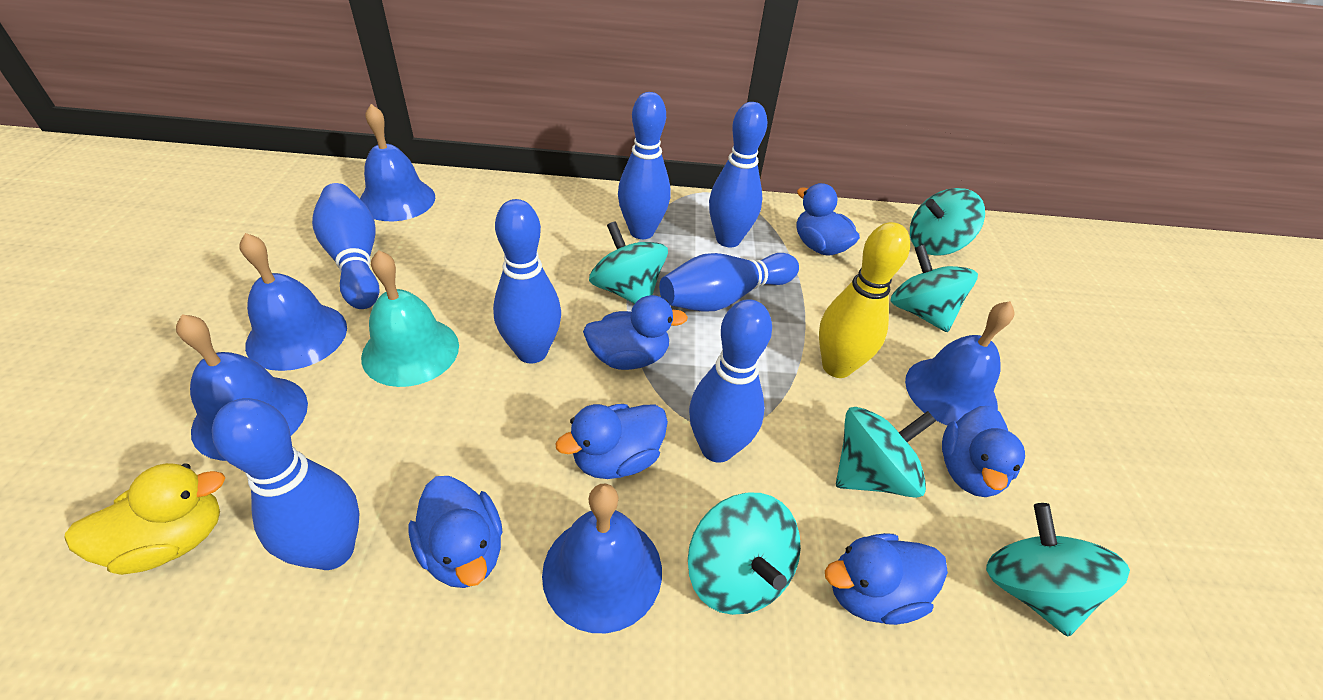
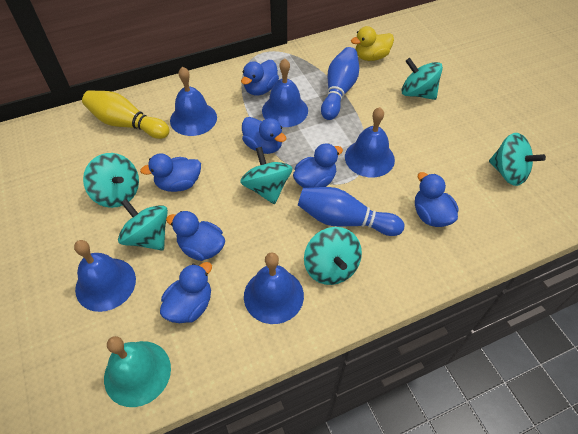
blue bowling pin: 7 -> 2
blue duck: 6 -> 7

